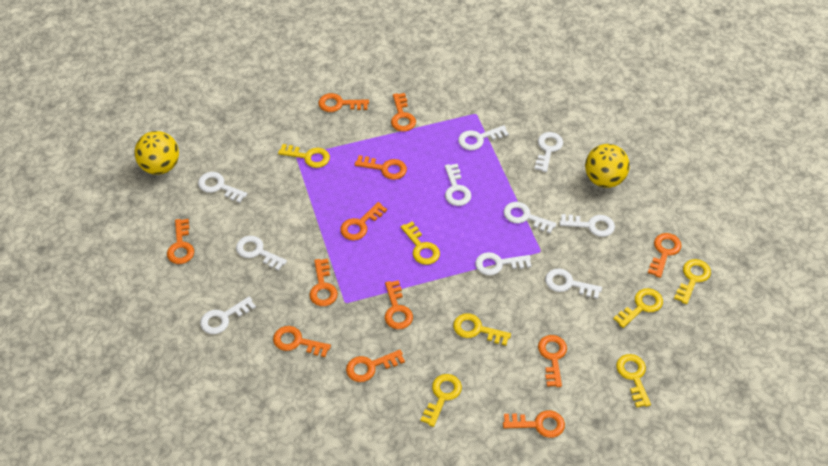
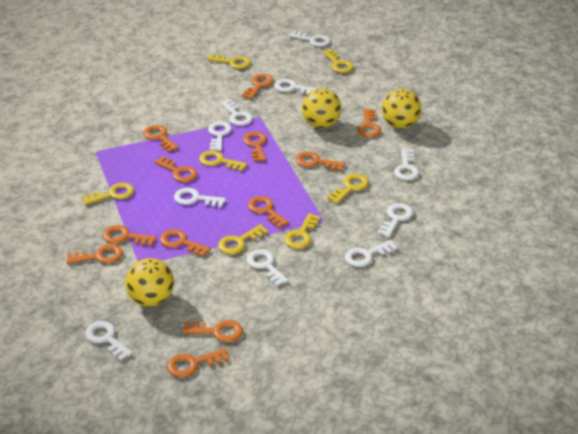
yellow ball: 2 -> 3

